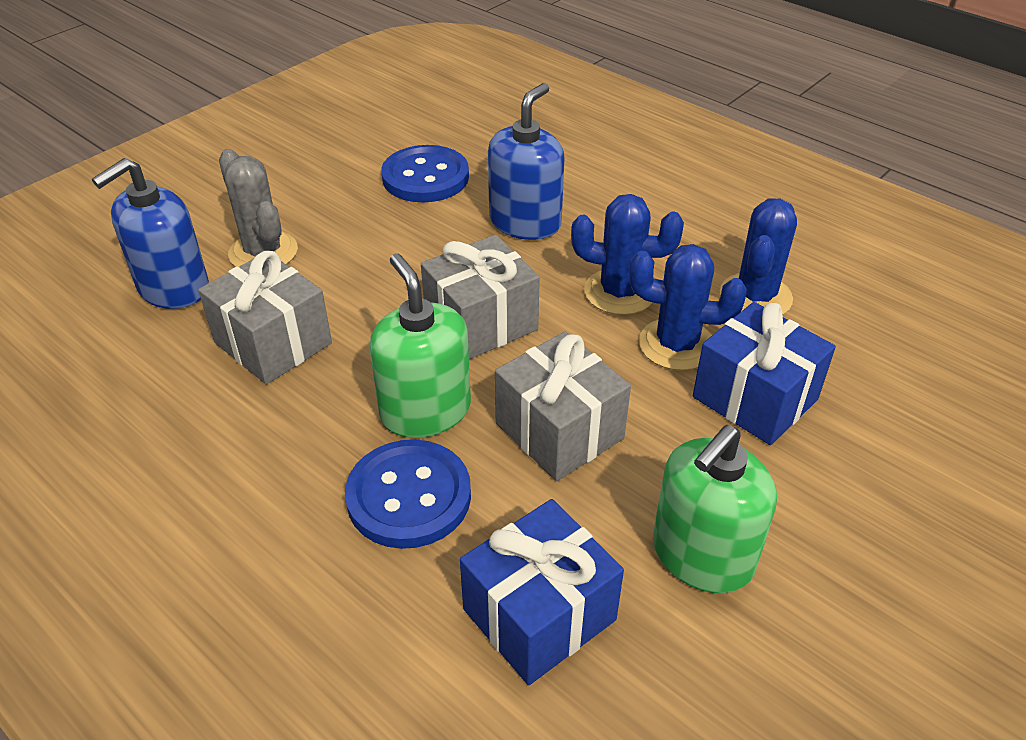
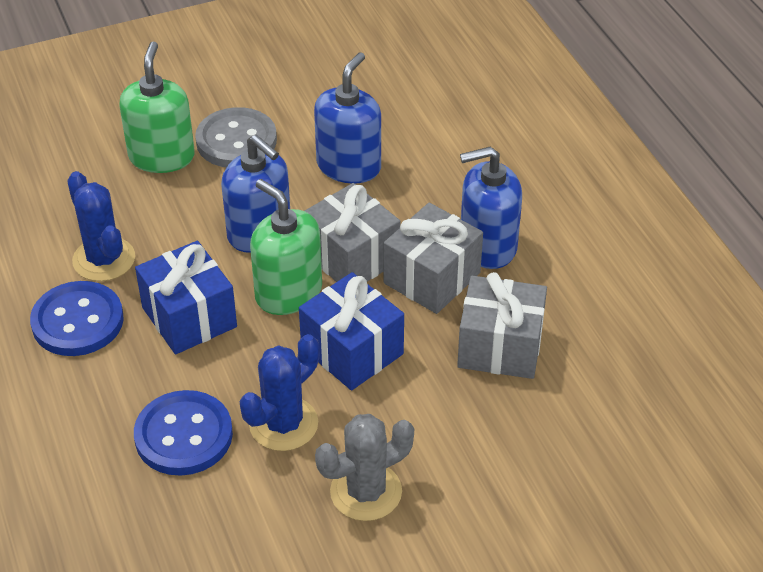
blue cactus: 3 -> 2
blue soap dispenser: 2 -> 3
grey button: 0 -> 1

